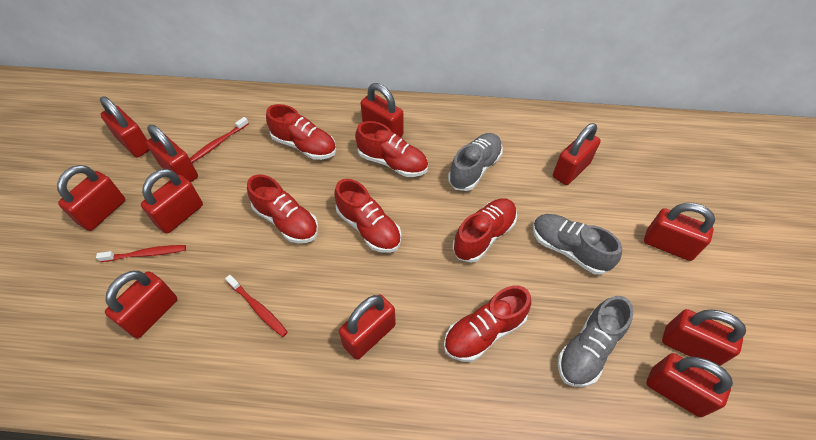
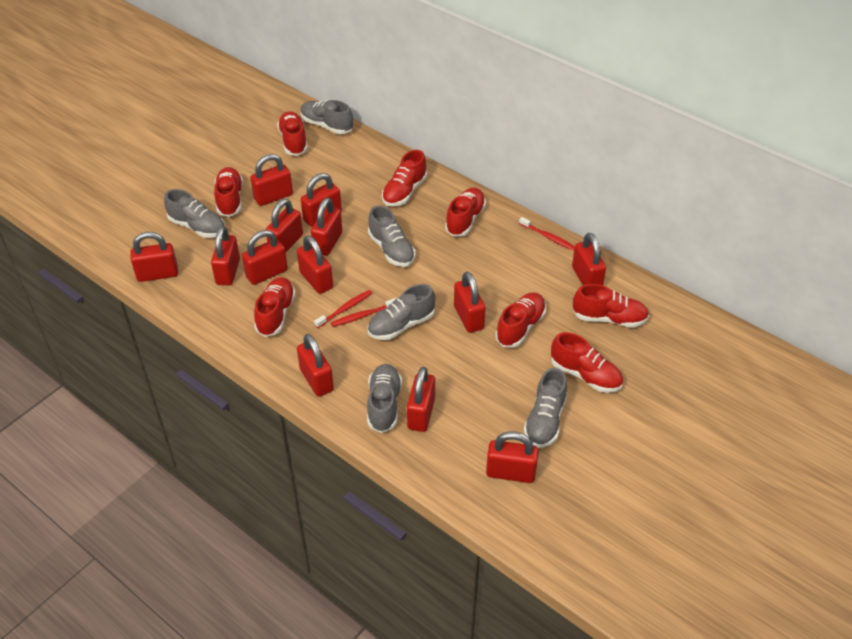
grey shoe: 3 -> 6
red padlock: 11 -> 13
red shoe: 6 -> 8

